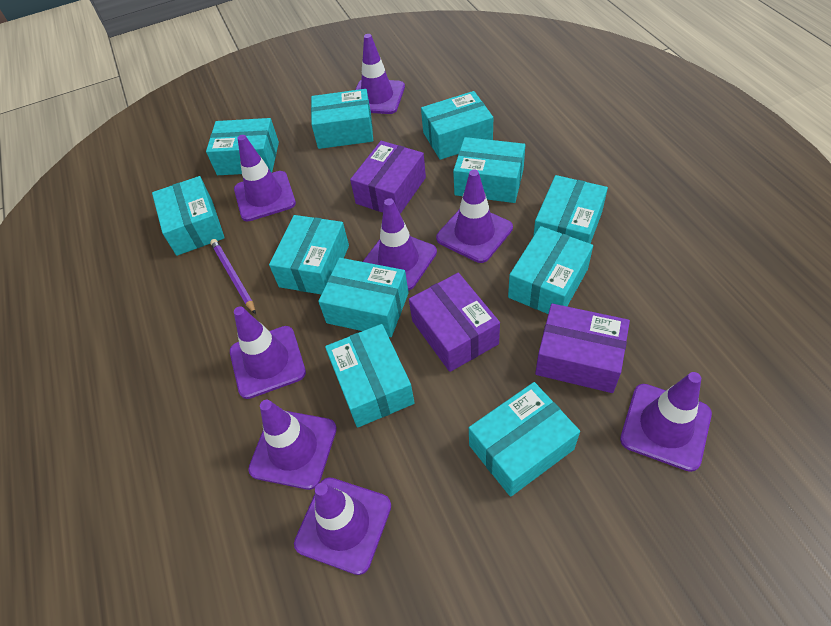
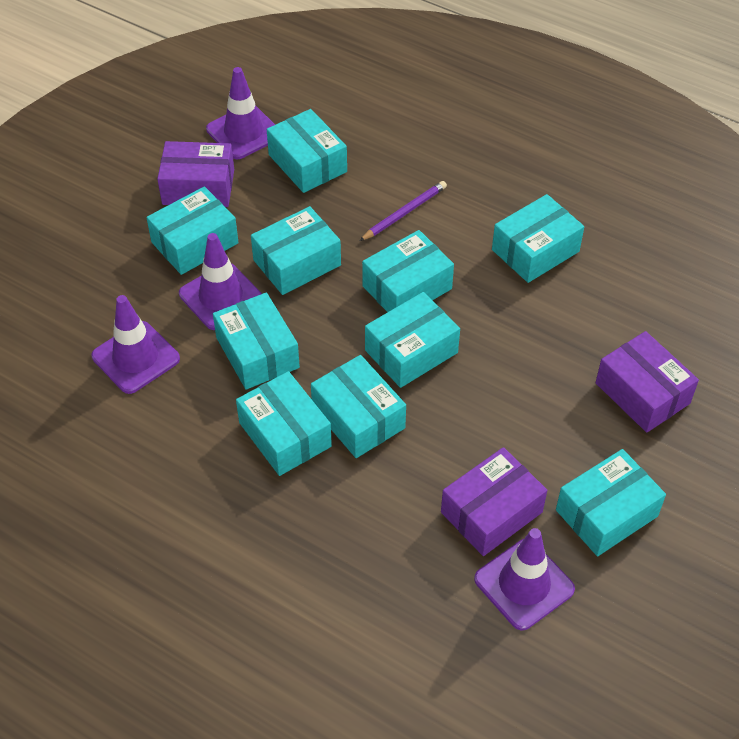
purple traffic cone: 8 -> 4
turquoise box: 11 -> 10

